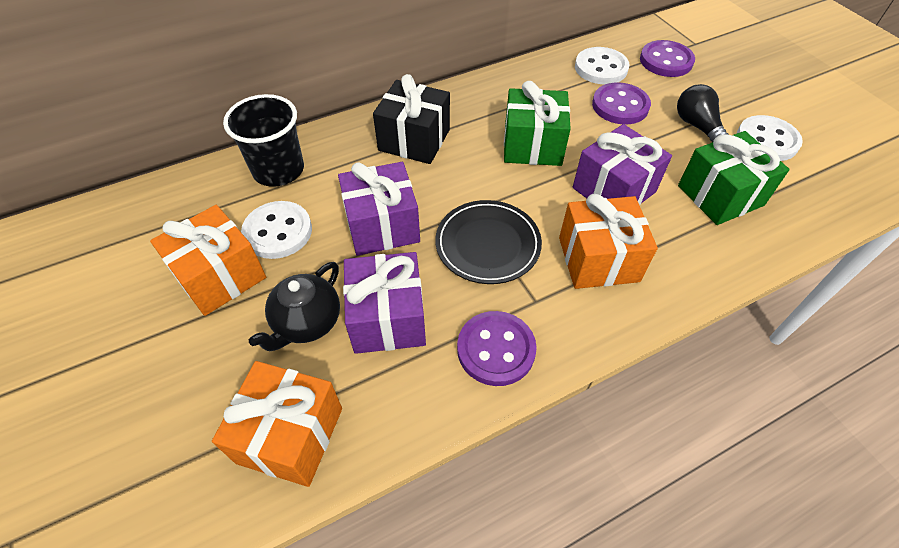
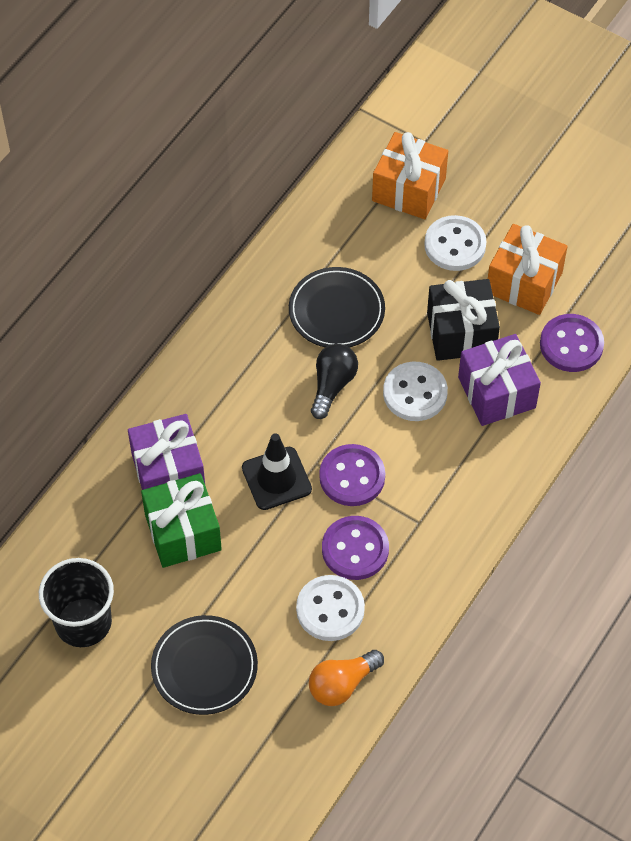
black plate: 1 -> 2
black teapot: 1 -> 0
black traffic cone: 0 -> 1
green gift: 2 -> 1
orange gift: 3 -> 2
orange light bulb: 0 -> 1
purple gift: 3 -> 2

